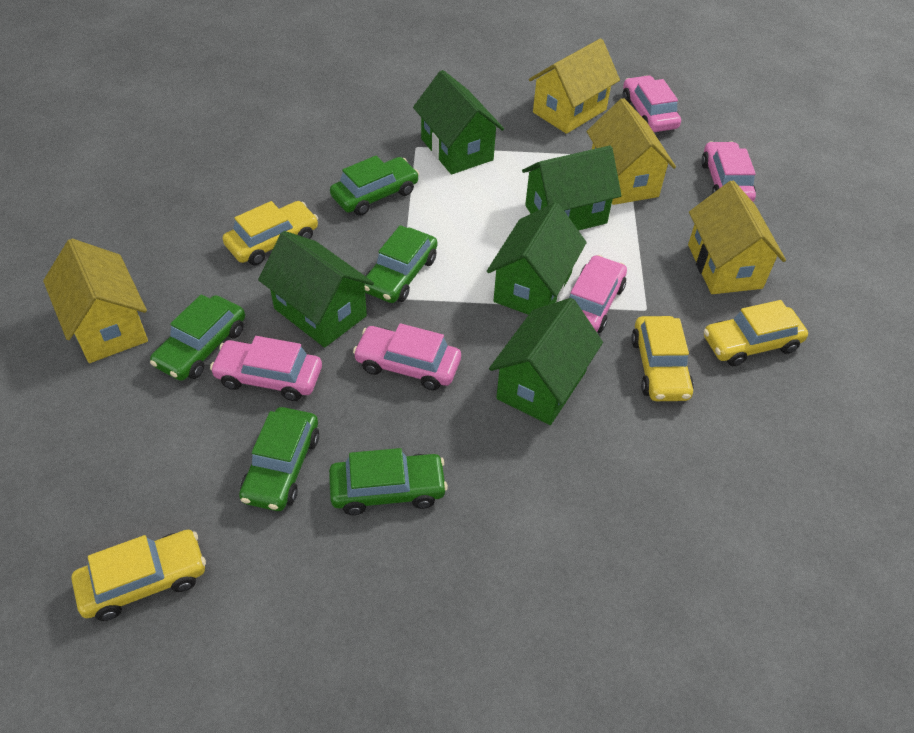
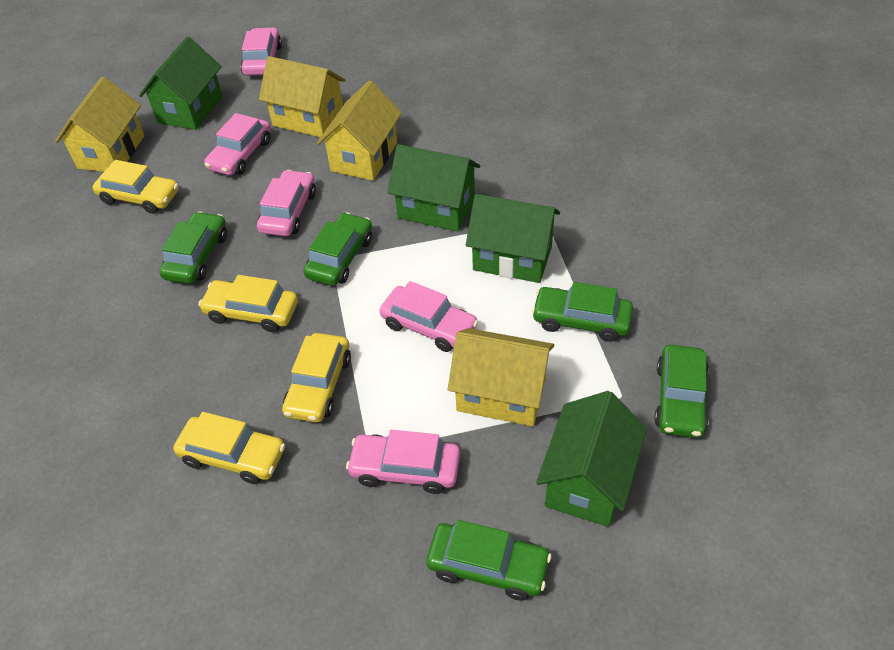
green house: 5 -> 4

